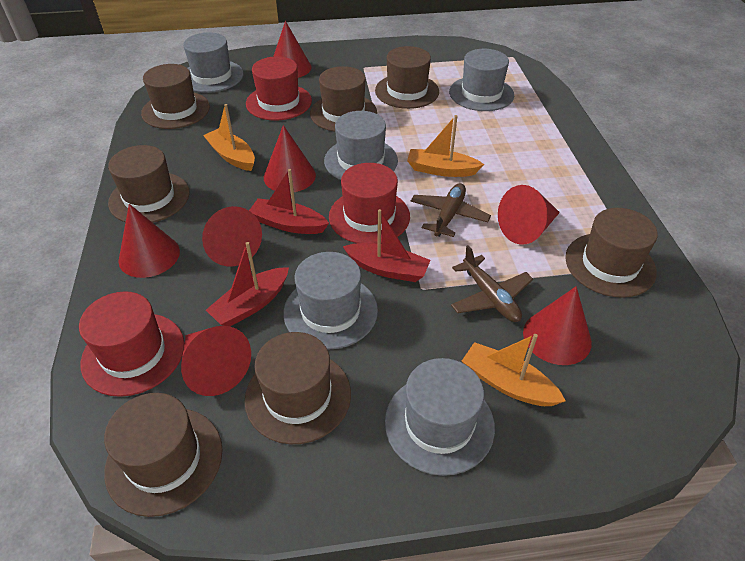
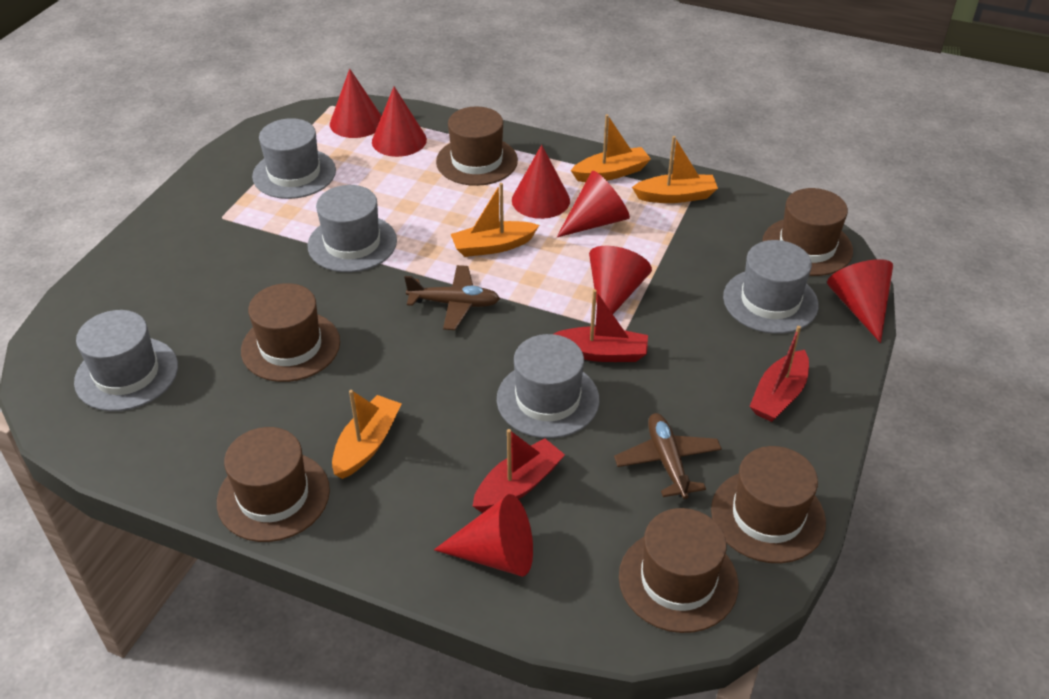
brown hat: 7 -> 6
orange boat: 3 -> 4
red hat: 3 -> 0

